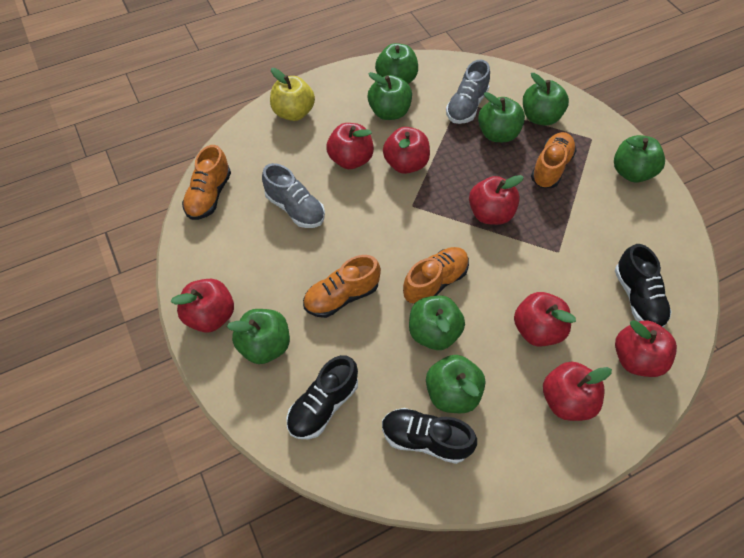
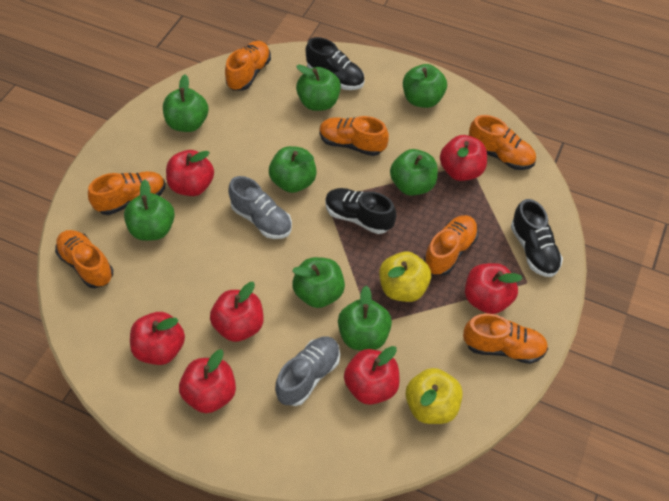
orange shoe: 4 -> 7
yellow apple: 1 -> 2

